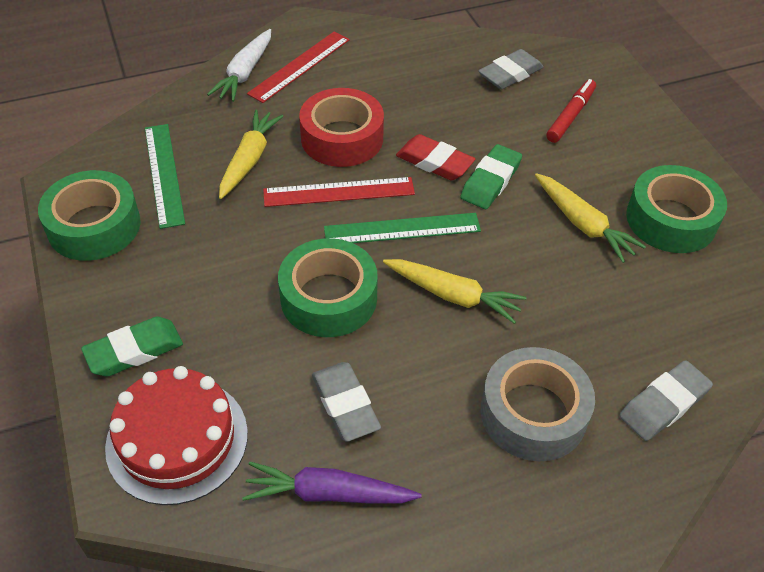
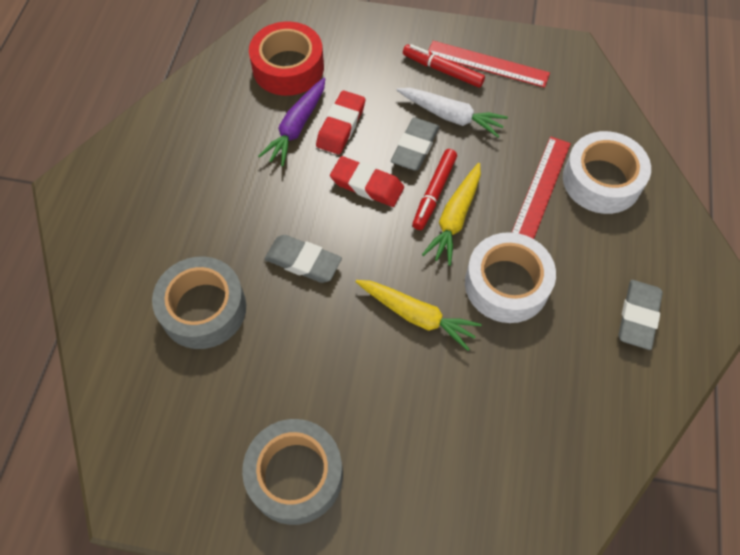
green eraser: 2 -> 0
green ruler: 2 -> 0
green tape: 3 -> 0
grey tape: 1 -> 2
red cake: 1 -> 0
red eraser: 1 -> 2
red marker: 1 -> 2
white tape: 0 -> 2
yellow carrot: 3 -> 2

